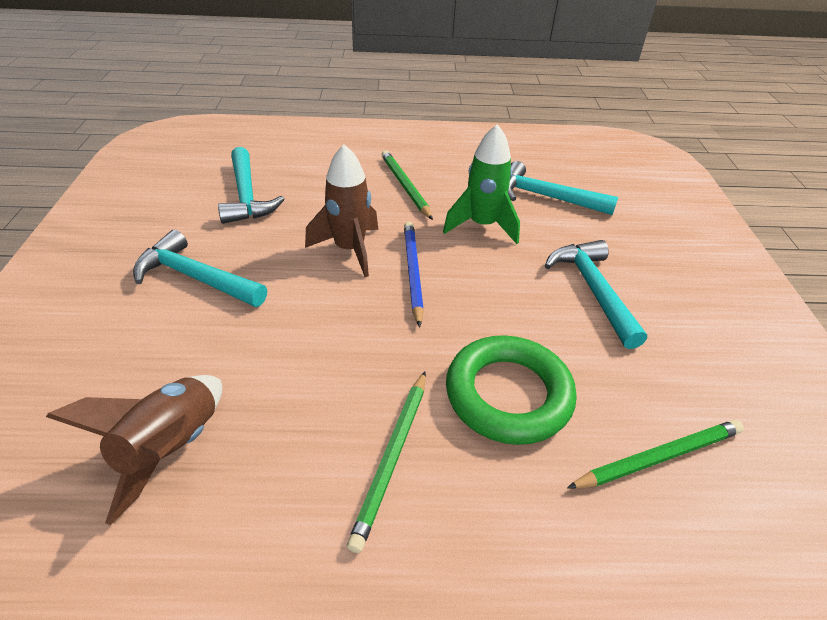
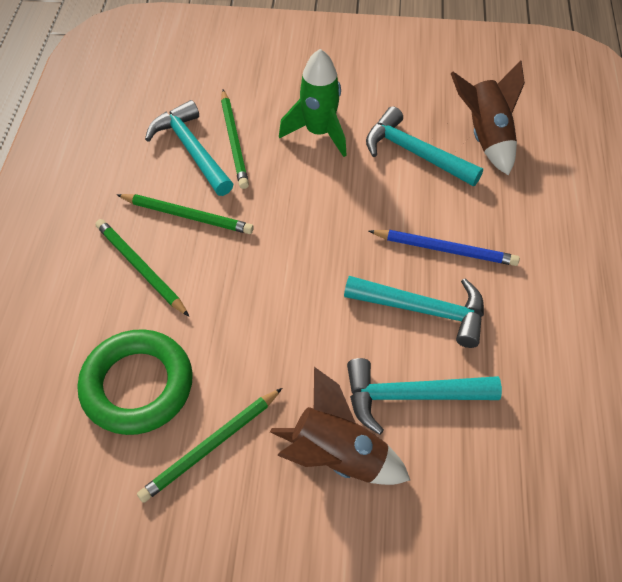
green pencil: 3 -> 4

